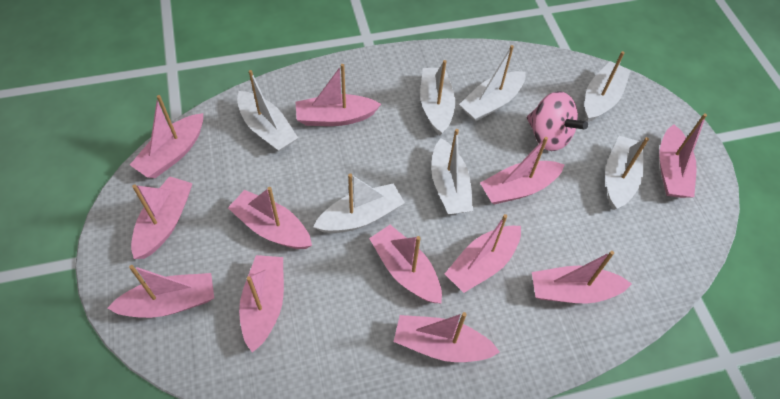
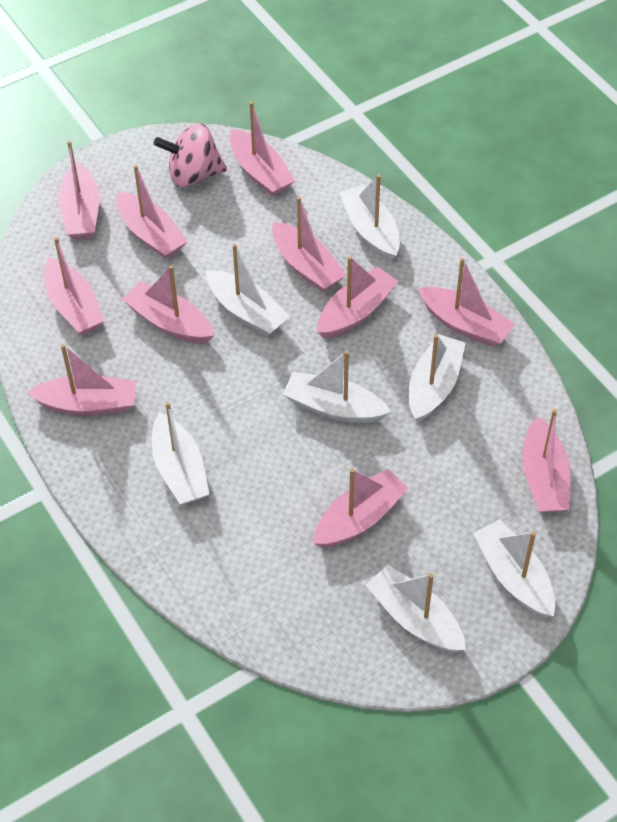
pink boat: 12 -> 11

